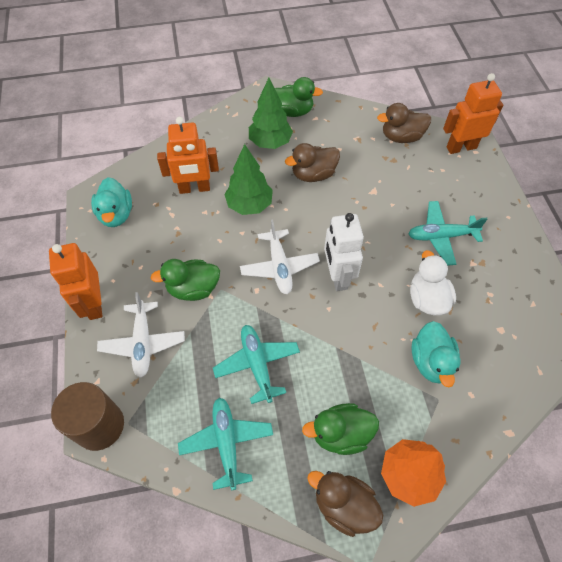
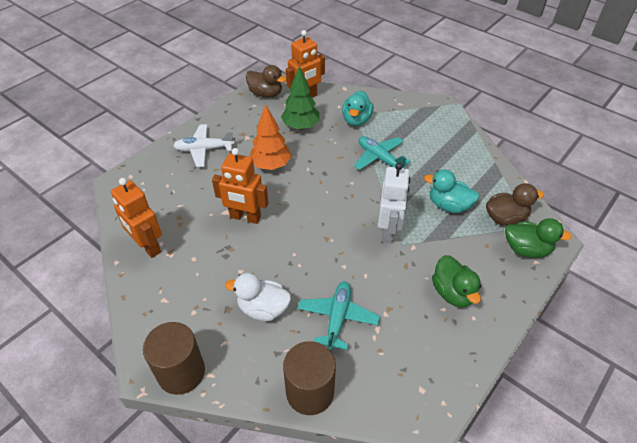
brown cylinder: 1 -> 2
brown duck: 3 -> 2
green duck: 3 -> 2
green tree: 2 -> 1
turquoise plane: 3 -> 2
white plane: 2 -> 1

